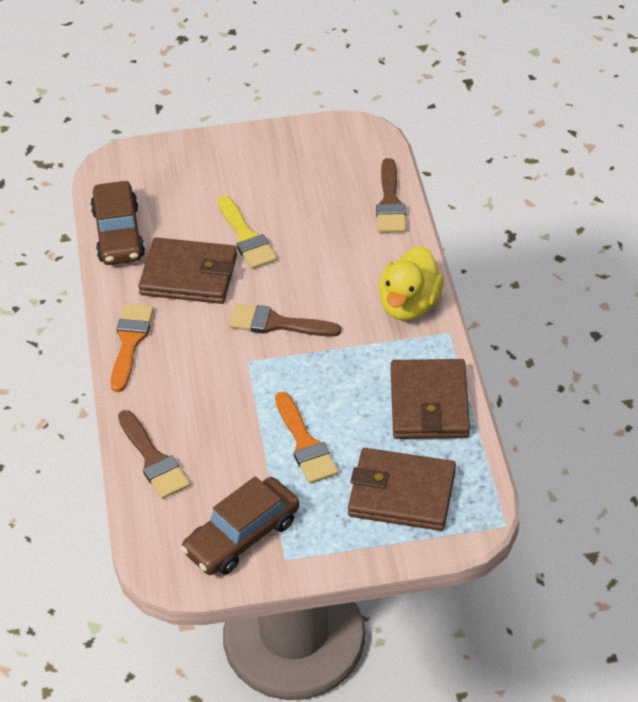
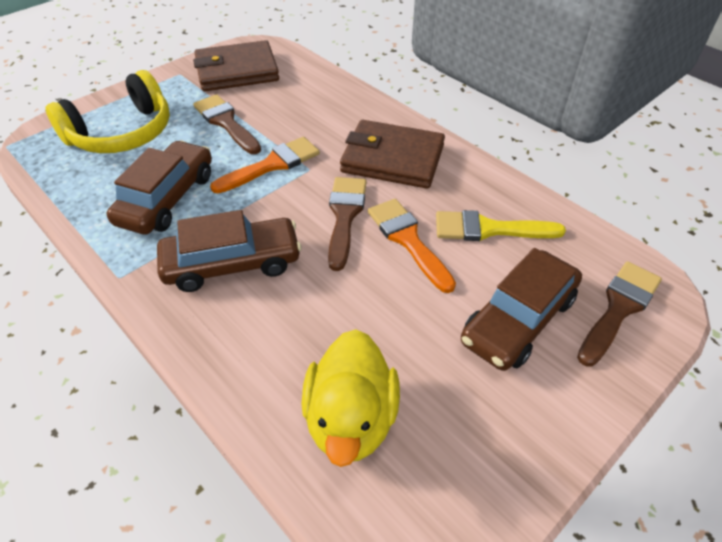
brown car: 2 -> 3
brown wallet: 3 -> 2
yellow headphones: 0 -> 1

